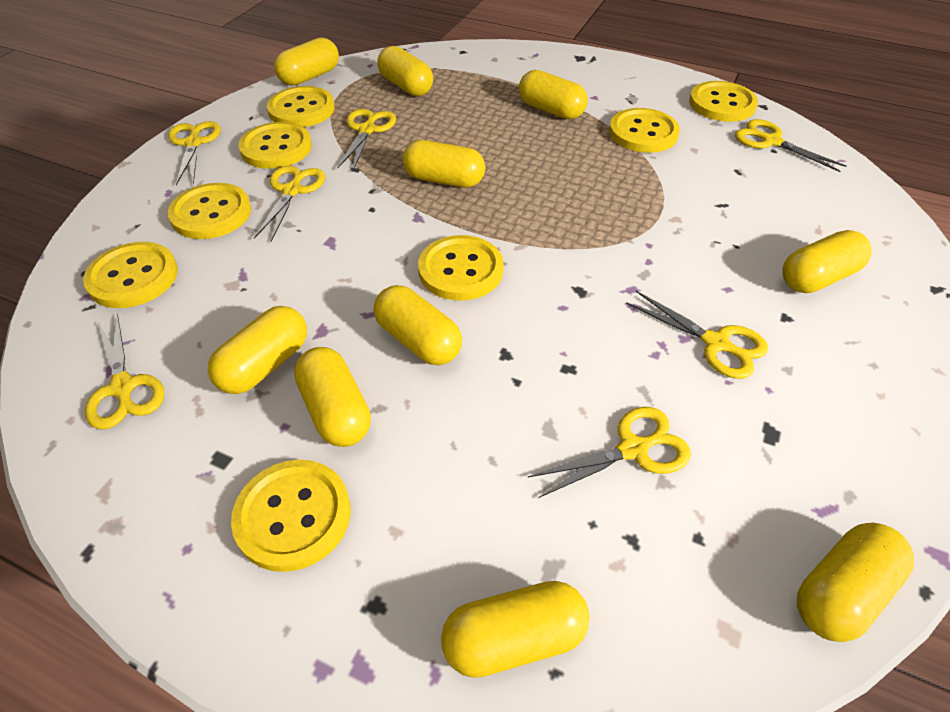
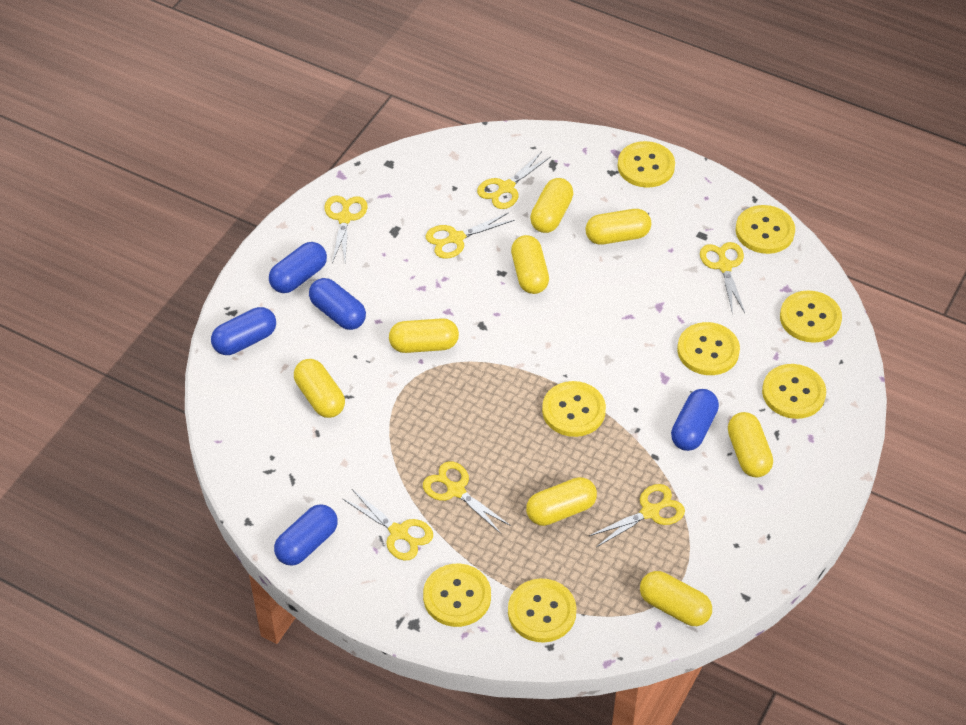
blue capsule: 0 -> 5
yellow capsule: 10 -> 8

